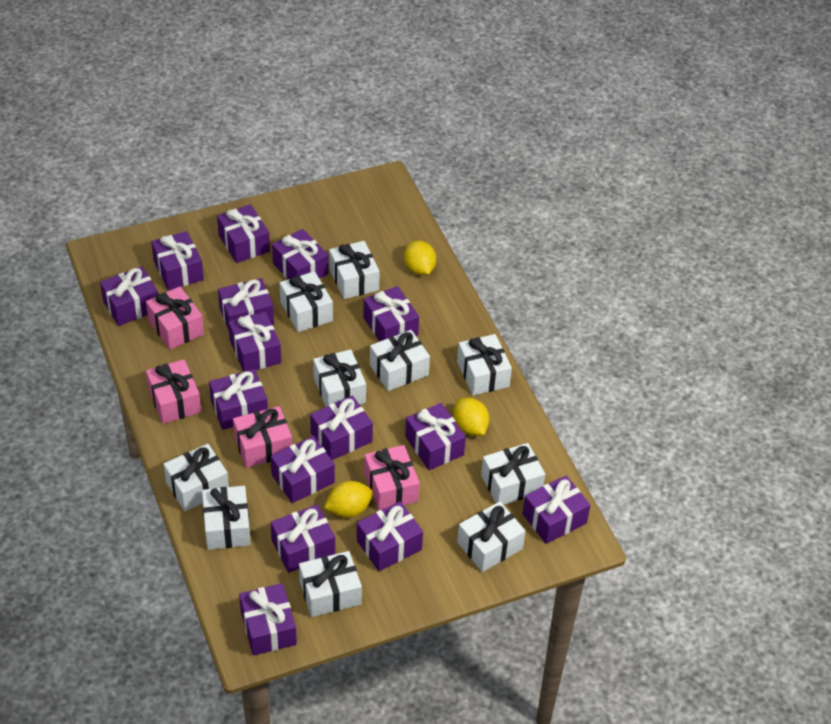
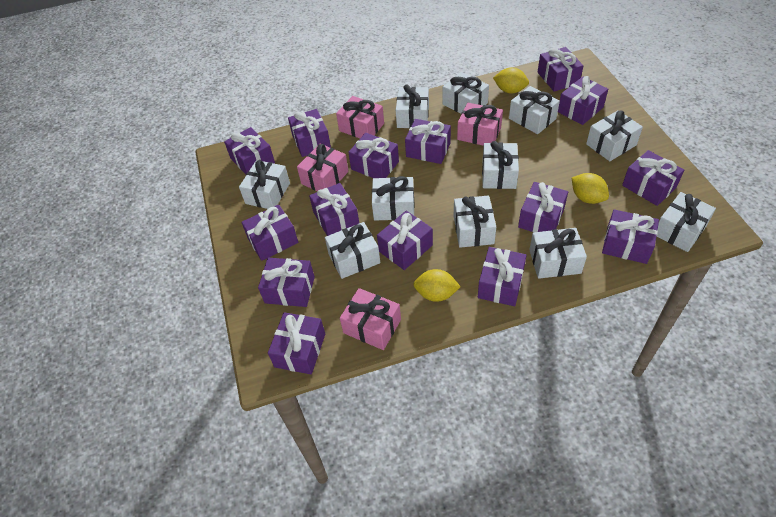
white gift: 10 -> 11

